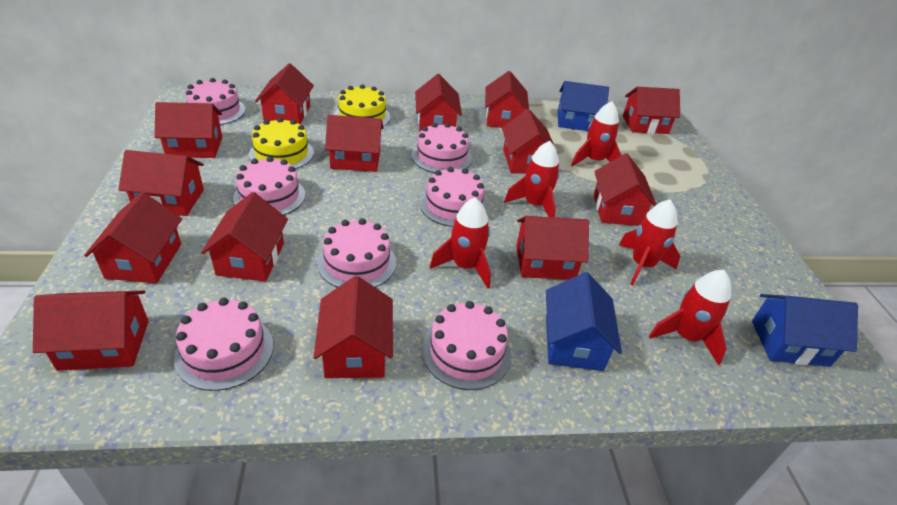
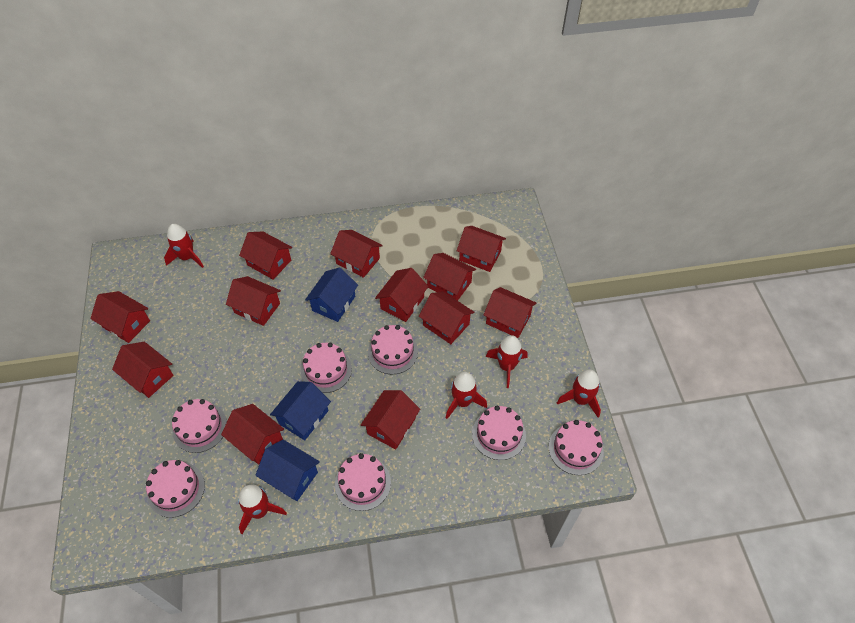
red house: 14 -> 12
yellow cake: 2 -> 0

